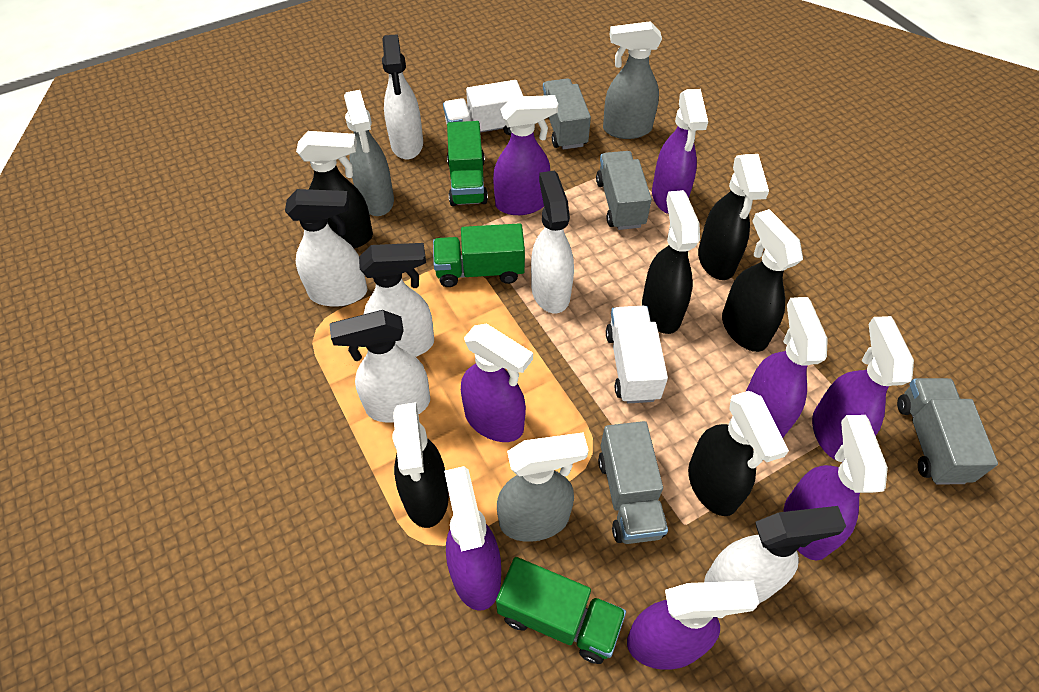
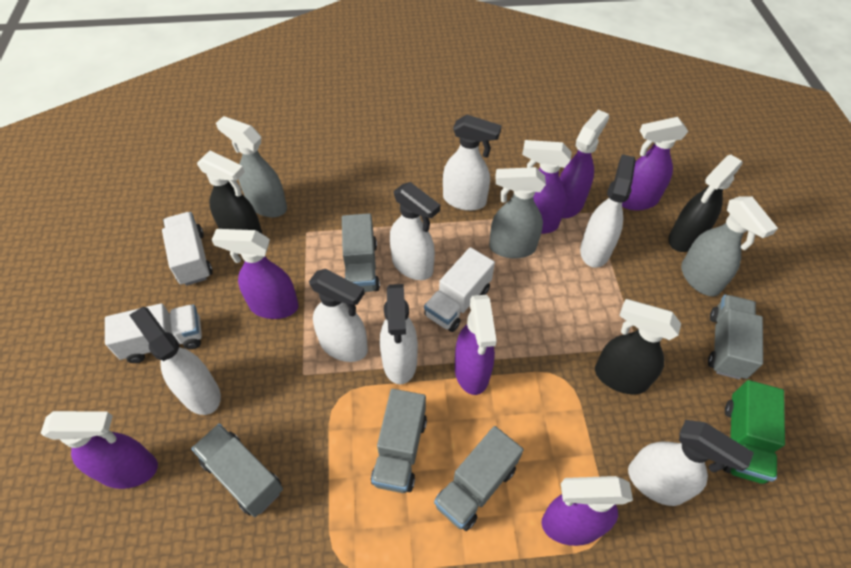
black spray bottle: 6 -> 3
green truck: 3 -> 1
grey truck: 4 -> 5
purple spray bottle: 8 -> 7
white spray bottle: 6 -> 7
white truck: 2 -> 3

